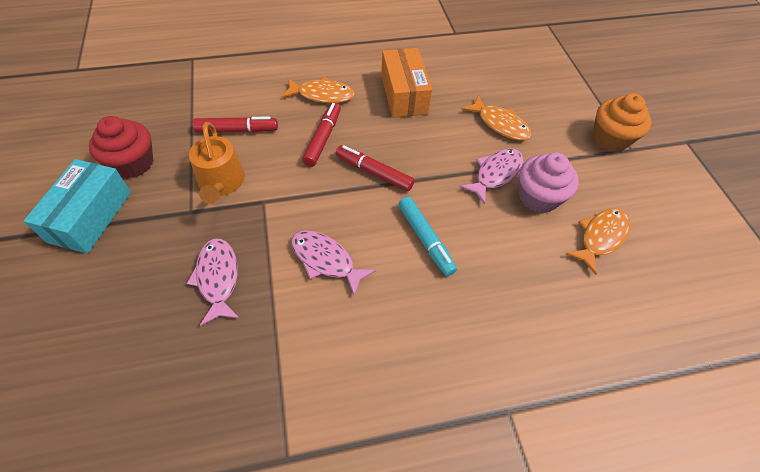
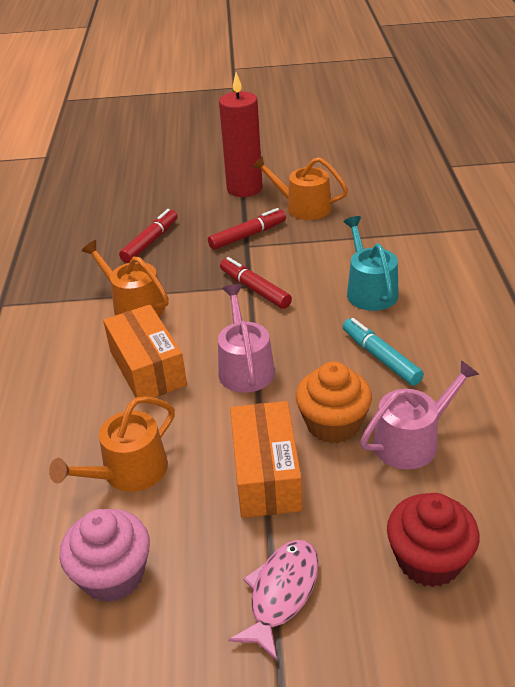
orange box: 1 -> 2
orange fish: 3 -> 0
orange watering can: 1 -> 3
pink fish: 3 -> 1
pink watering can: 0 -> 2
red candle: 0 -> 1
turquoise box: 1 -> 0
turquoise watering can: 0 -> 1

